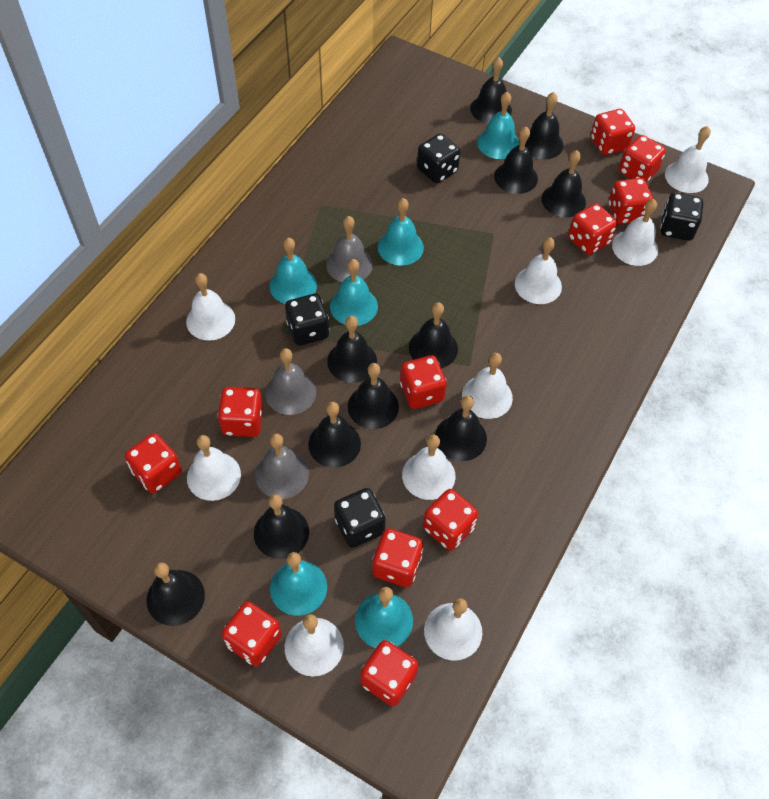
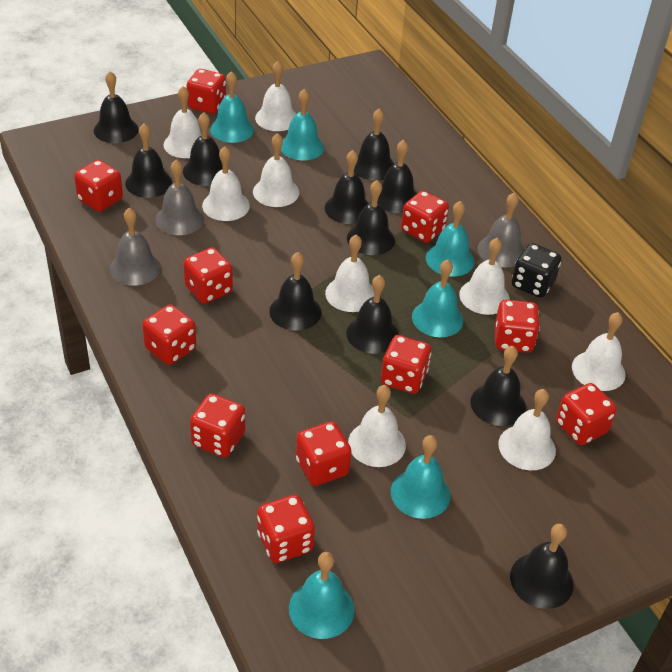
black dice: 4 -> 1

